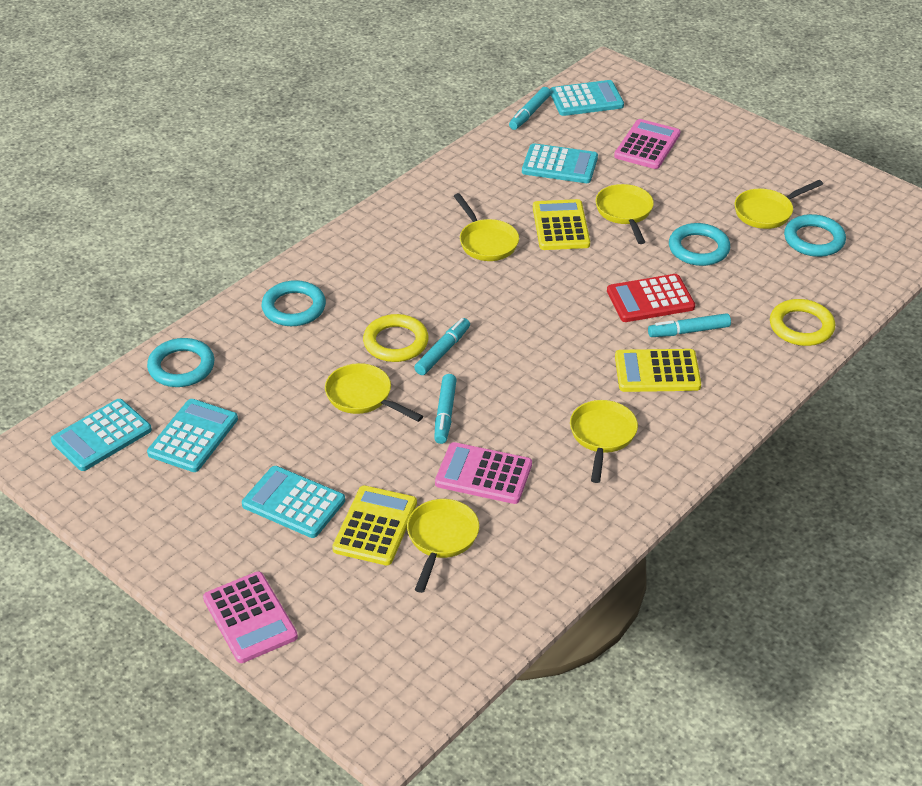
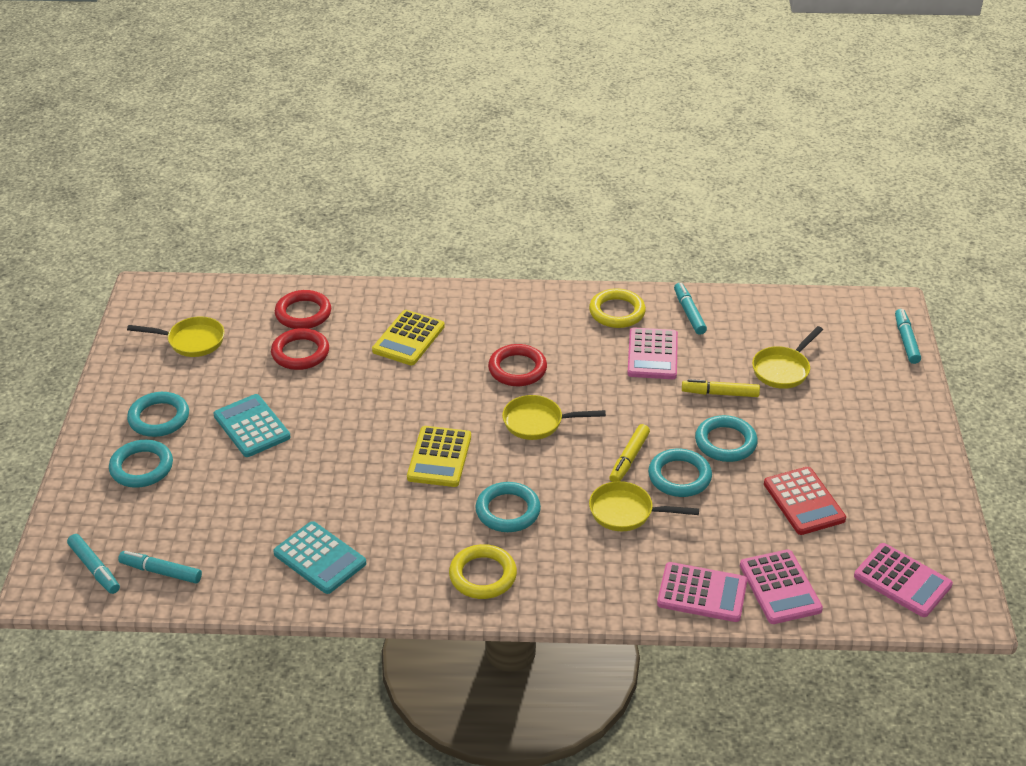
pink calculator: 3 -> 4
red ring: 0 -> 3
turquoise calculator: 5 -> 2
turquoise ring: 4 -> 5
yellow calculator: 3 -> 2
yellow marker: 0 -> 2
yellow pan: 6 -> 4

